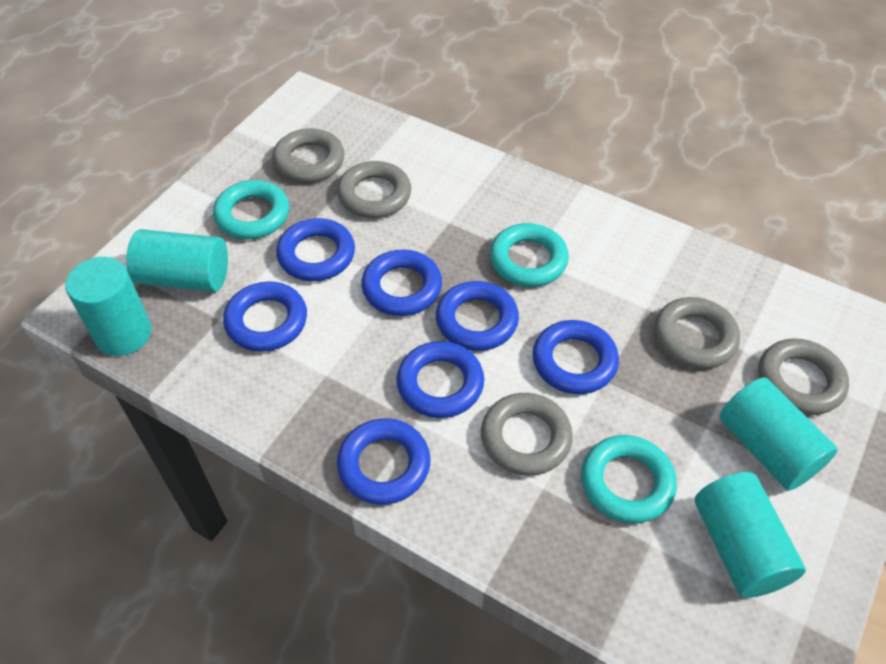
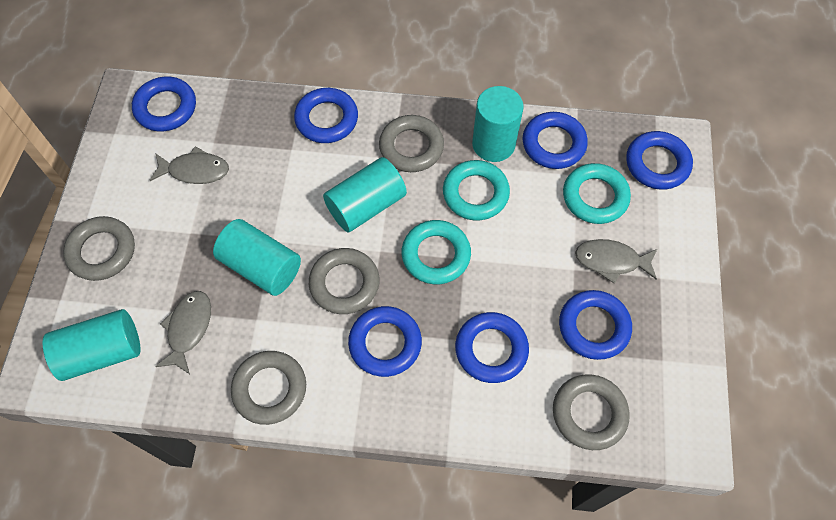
grey fish: 0 -> 3

